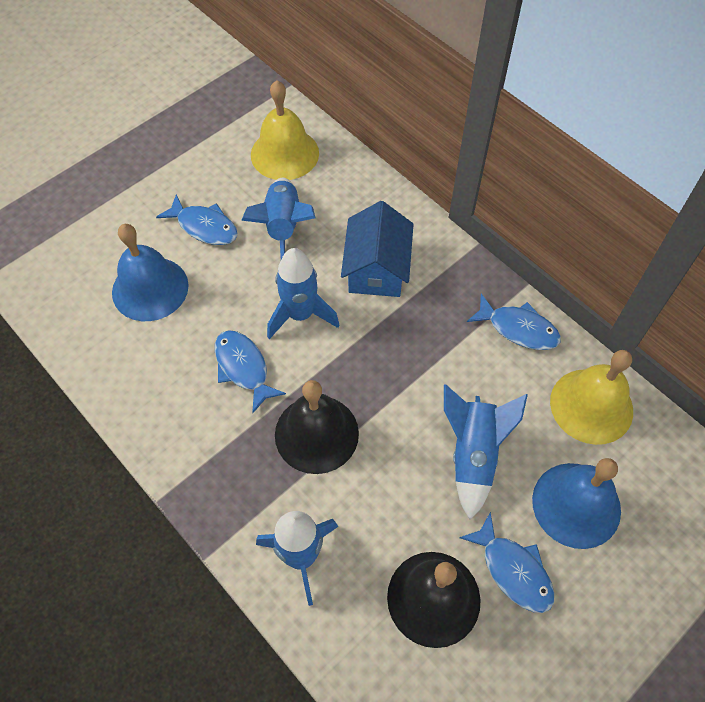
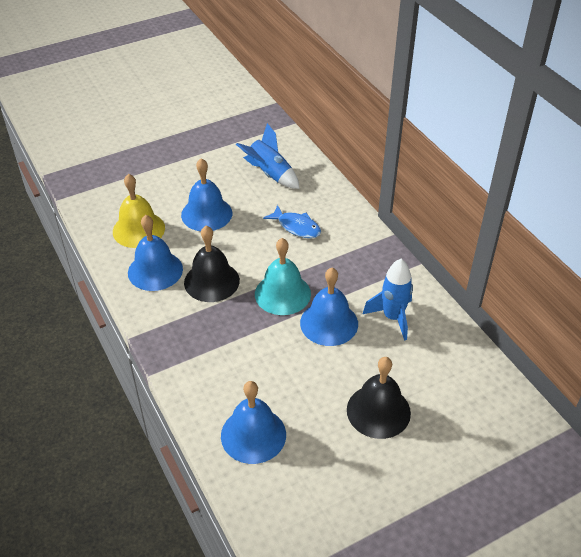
blue bell: 2 -> 4
blue fish: 4 -> 1
blue house: 1 -> 0
blue rocket: 4 -> 2
turquoise bell: 0 -> 1
yellow bell: 2 -> 1

